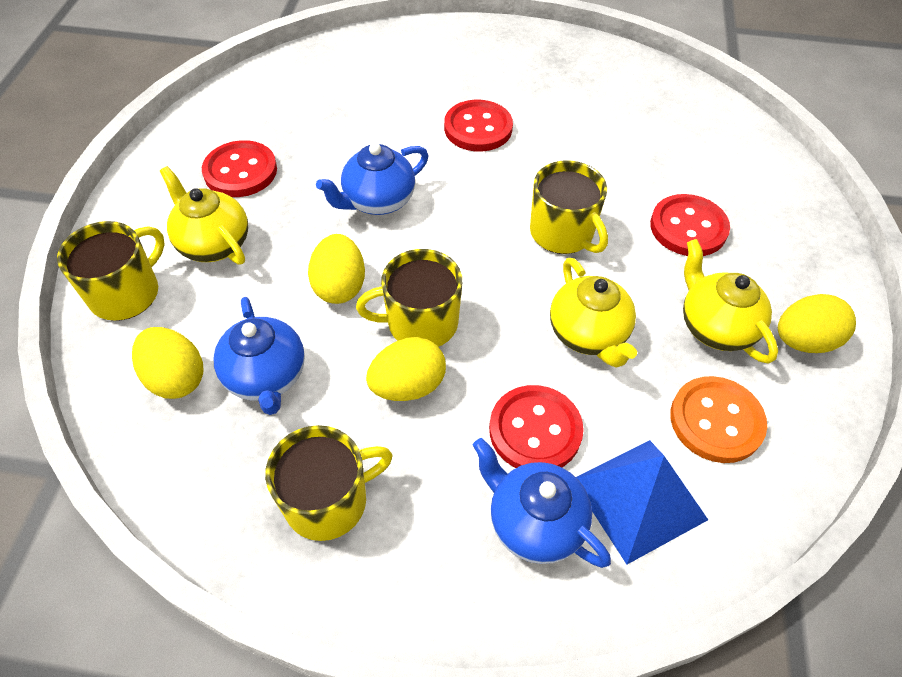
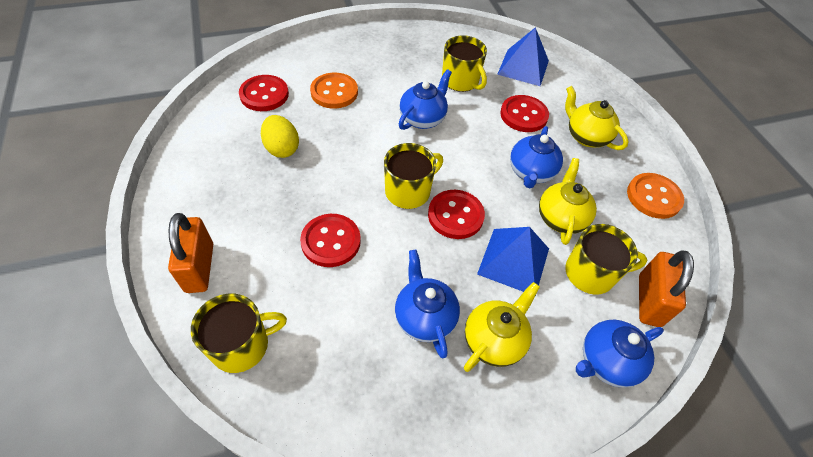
blue pyramid: 1 -> 2
blue teapot: 3 -> 4
orange button: 1 -> 2
orange padlock: 0 -> 2
yellow egg: 4 -> 1

